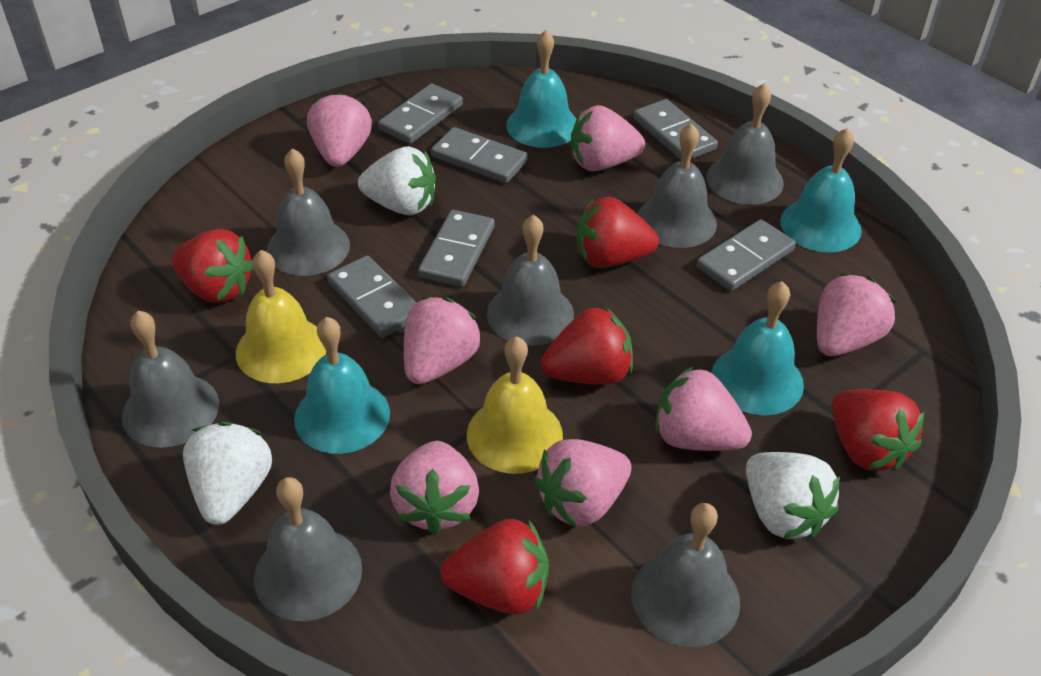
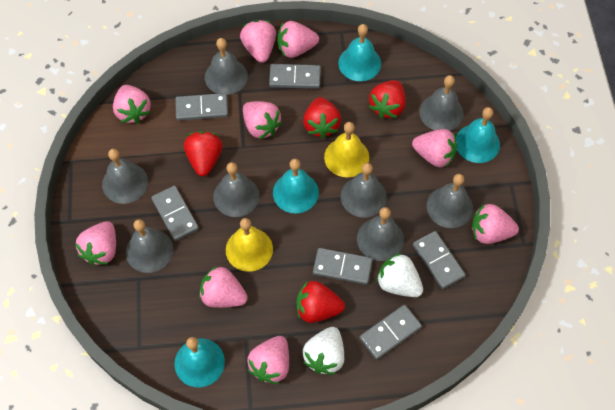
grey bell: 7 -> 8
pink strawberry: 7 -> 9
red strawberry: 5 -> 4
white strawberry: 3 -> 2

